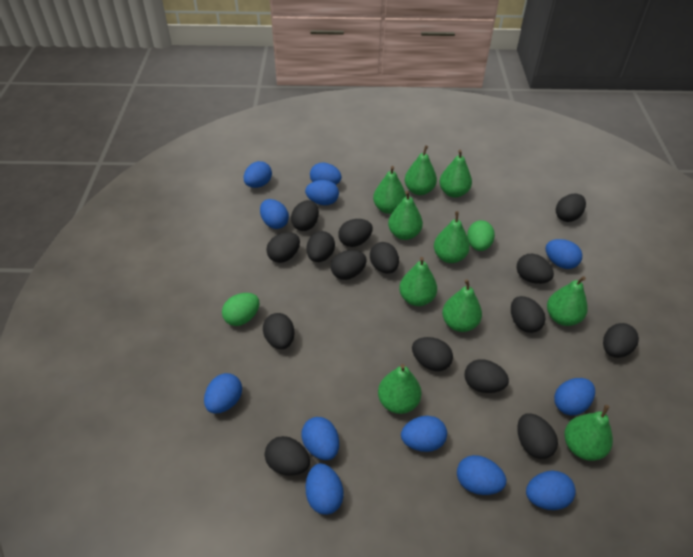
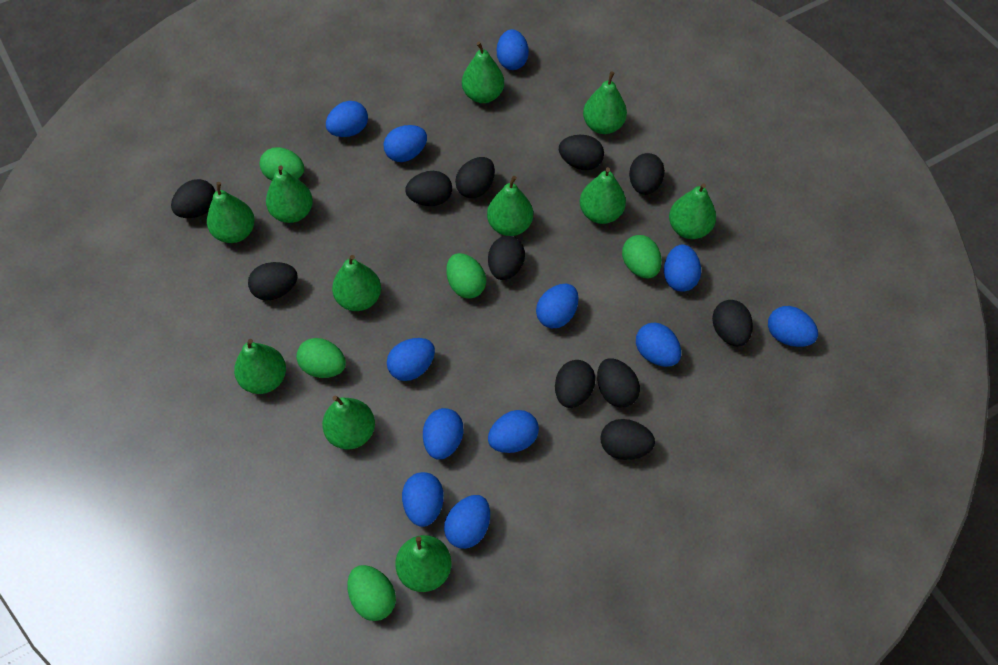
black egg: 15 -> 11
green egg: 2 -> 5
green pear: 10 -> 11

